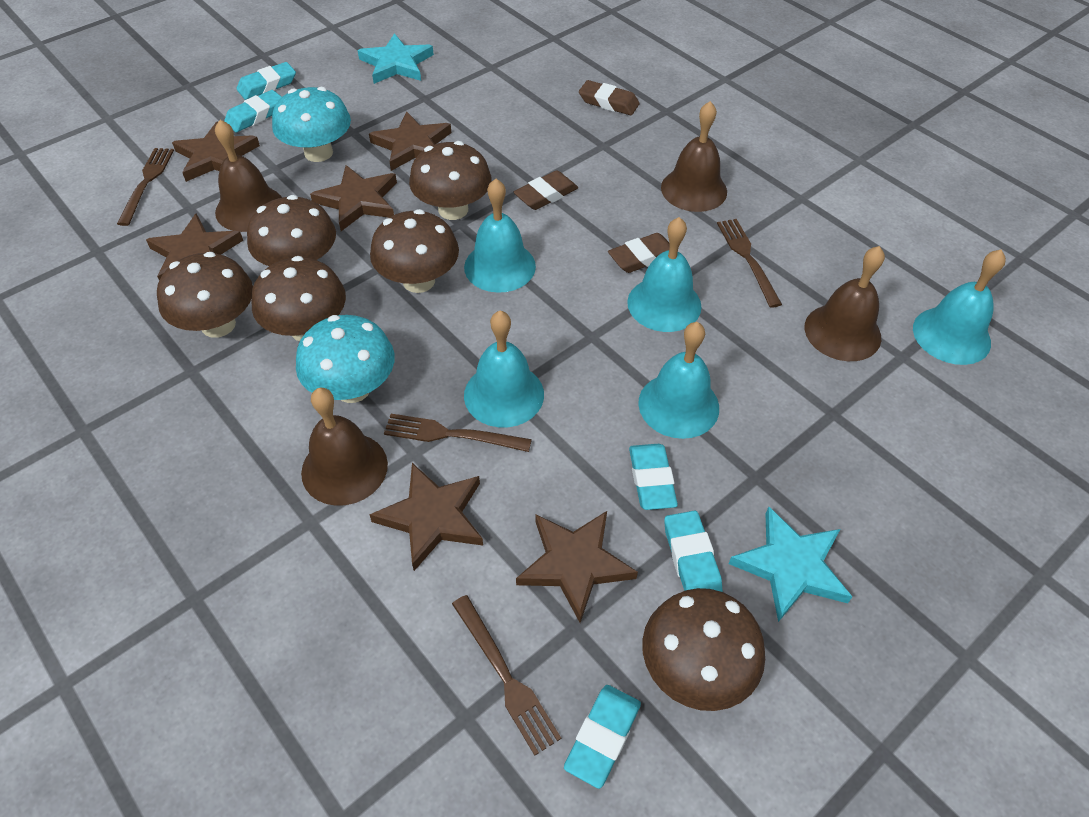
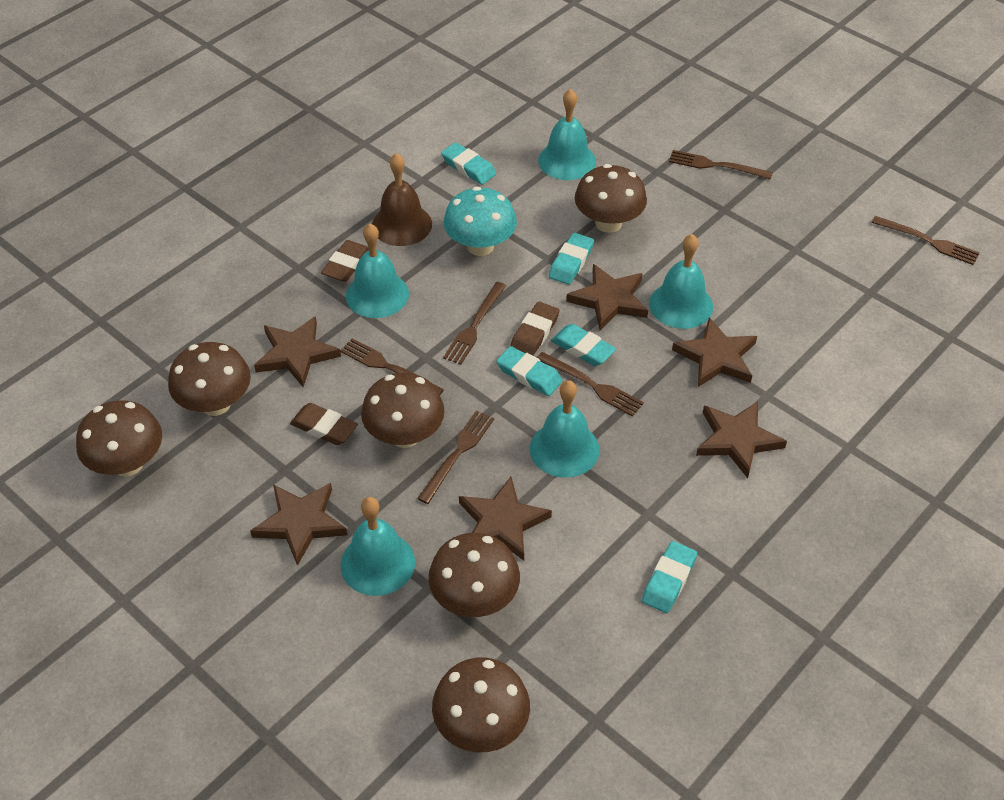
brown bell: 4 -> 1
brown fork: 4 -> 6
turquoise mushroom: 2 -> 1
turquoise star: 2 -> 0

